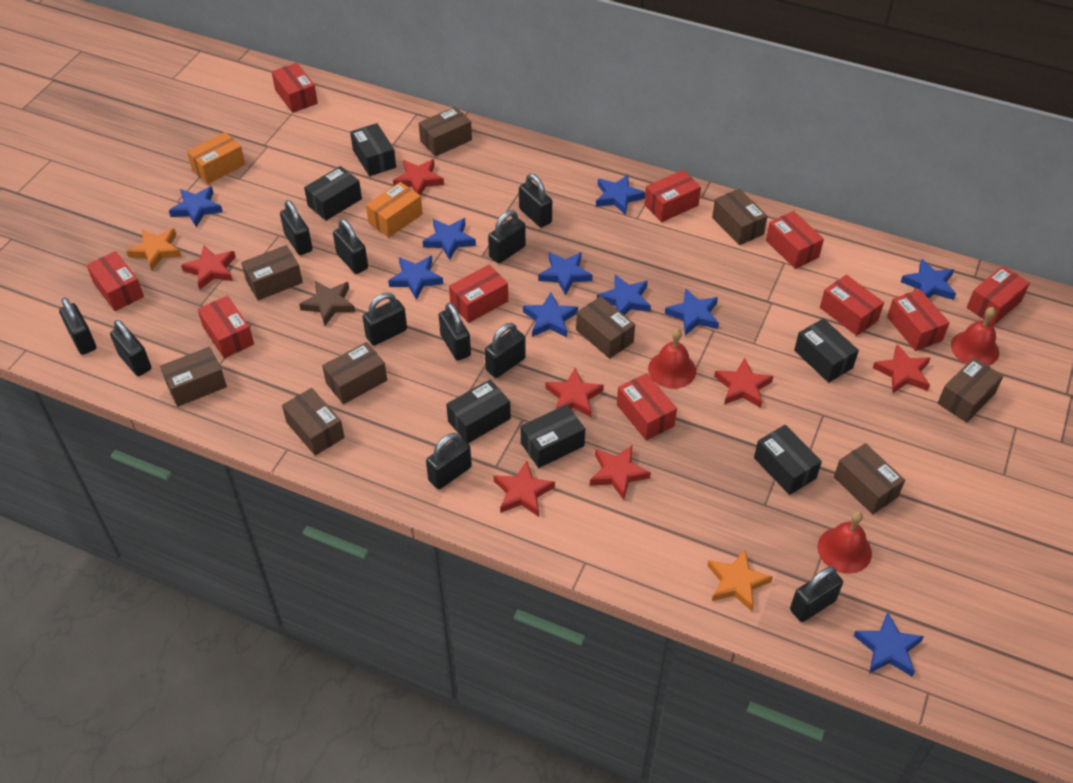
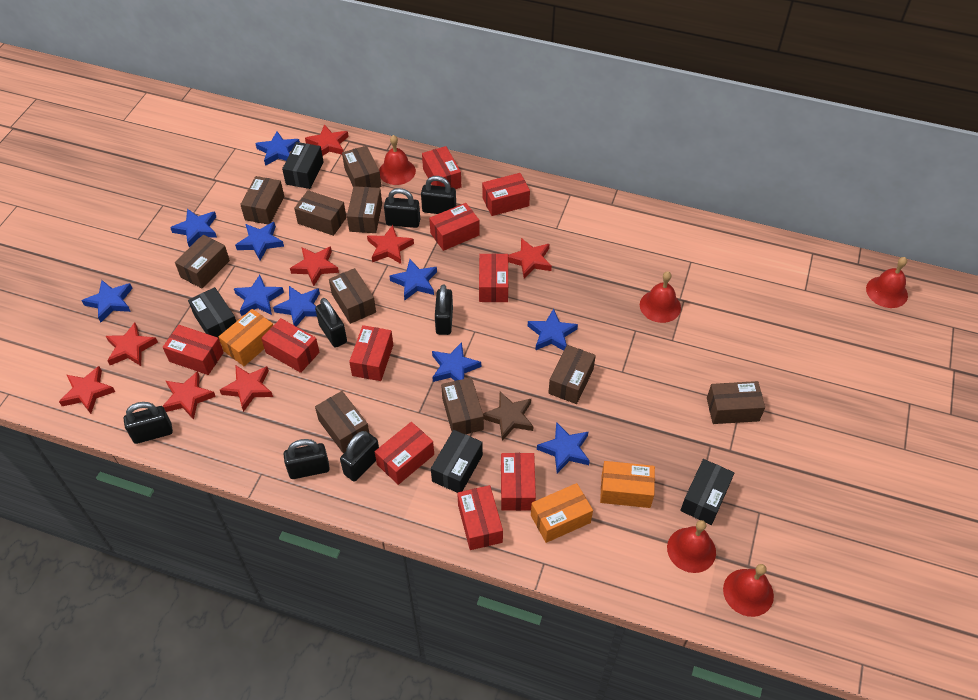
black box: 6 -> 4
black padlock: 11 -> 7
brown box: 9 -> 10
orange box: 2 -> 3
orange star: 2 -> 0
red bell: 3 -> 5
red star: 7 -> 8

